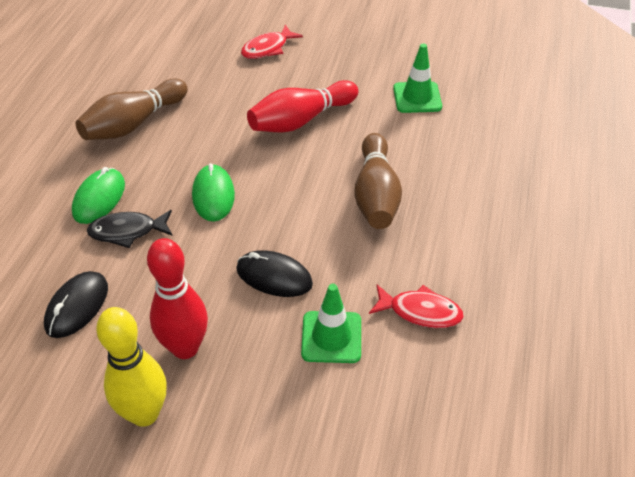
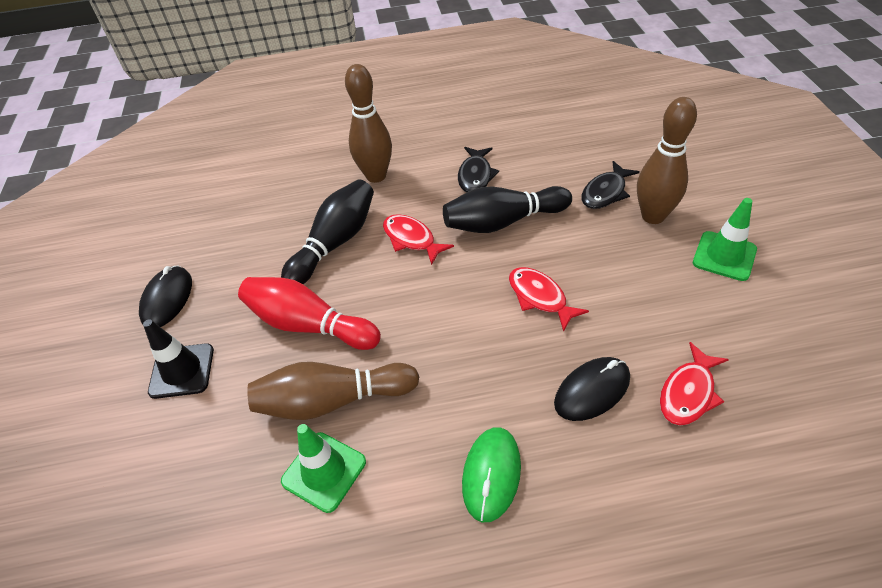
black bowling pin: 0 -> 2
black fish: 1 -> 2
black traffic cone: 0 -> 1
brown bowling pin: 2 -> 3
green mouse: 2 -> 1
red bowling pin: 2 -> 1
red fish: 2 -> 3
yellow bowling pin: 1 -> 0

